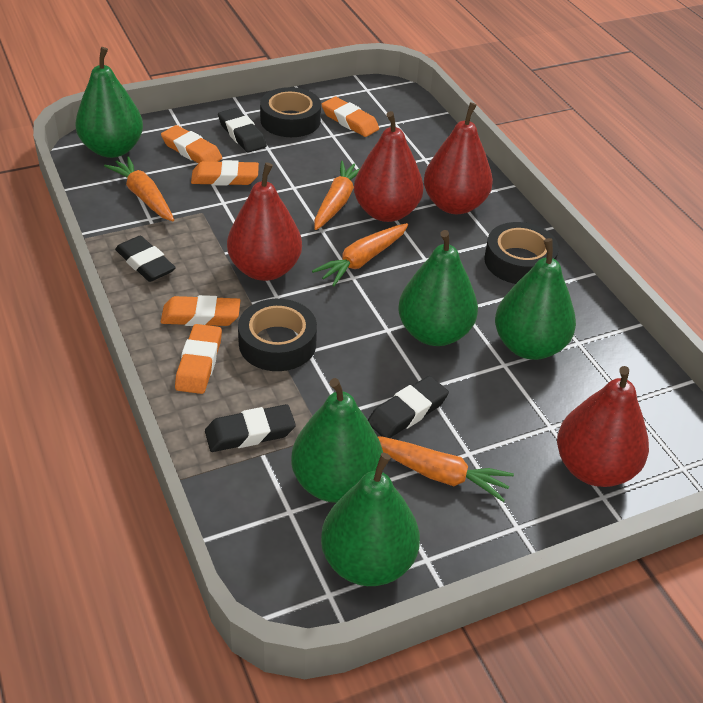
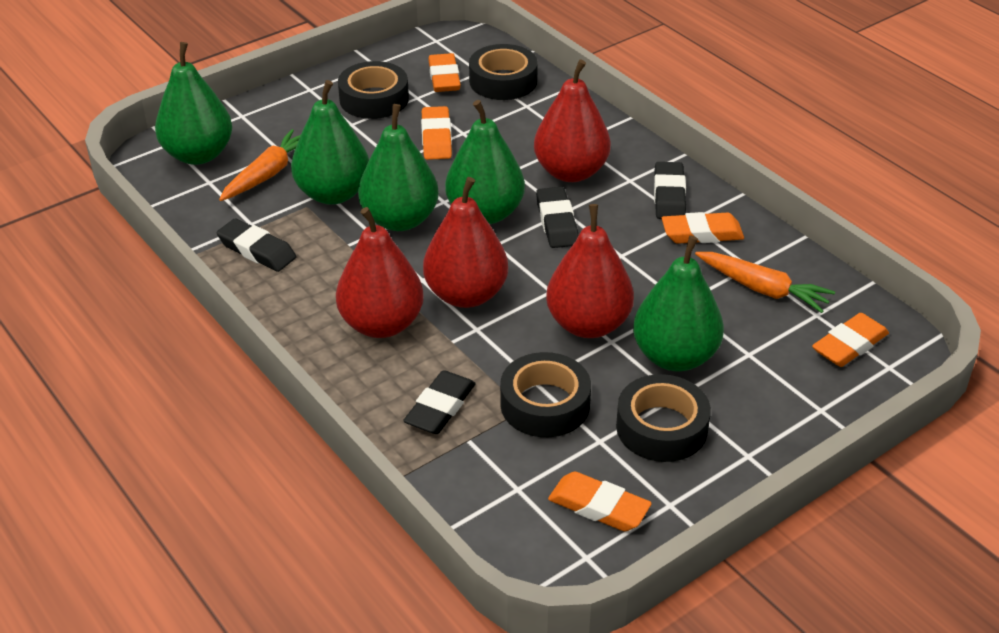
black tape: 3 -> 4
orange carrot: 4 -> 2

